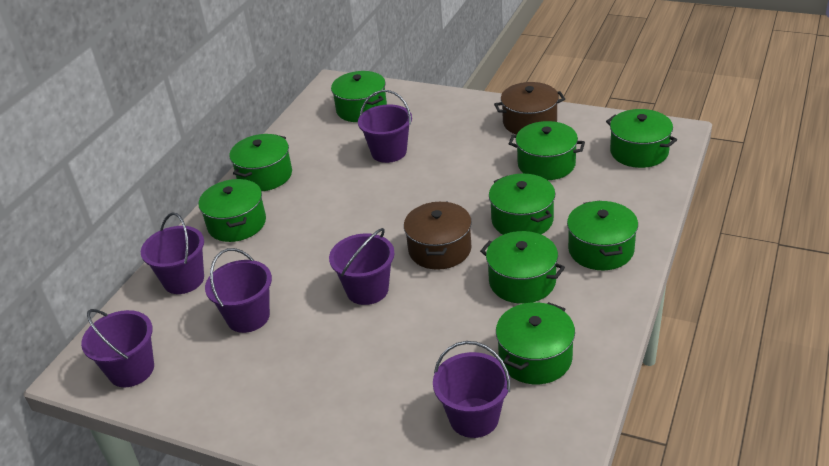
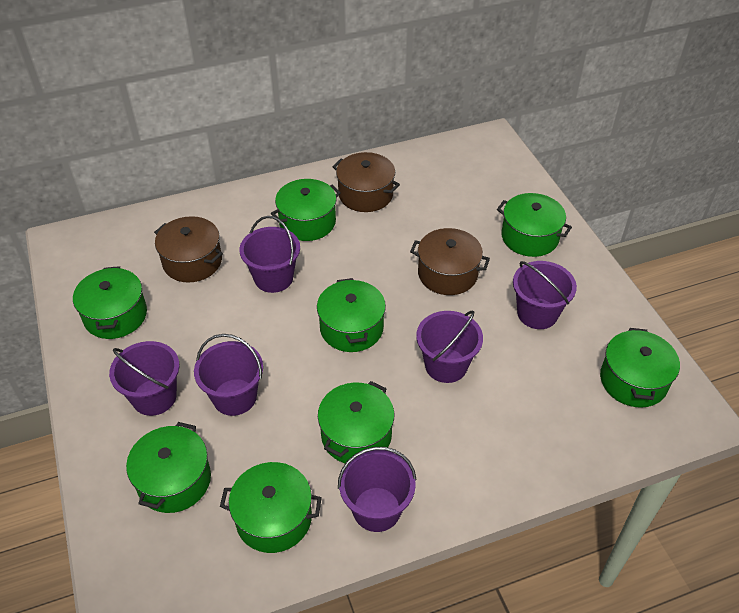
brown pot: 2 -> 3
green pot: 9 -> 8

